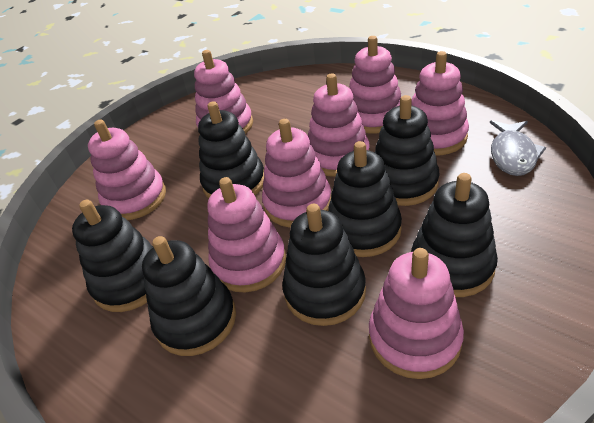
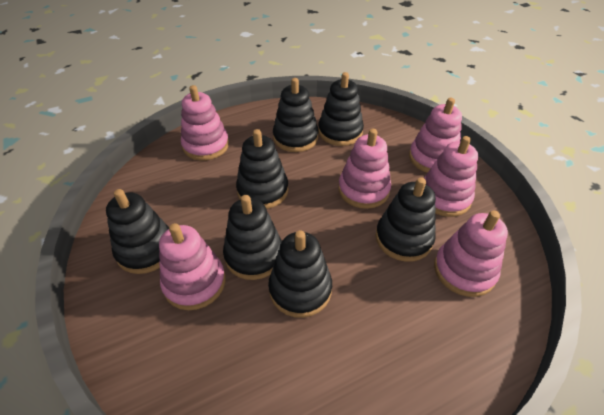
grey fish: 1 -> 0
pink stacking toy: 8 -> 6

